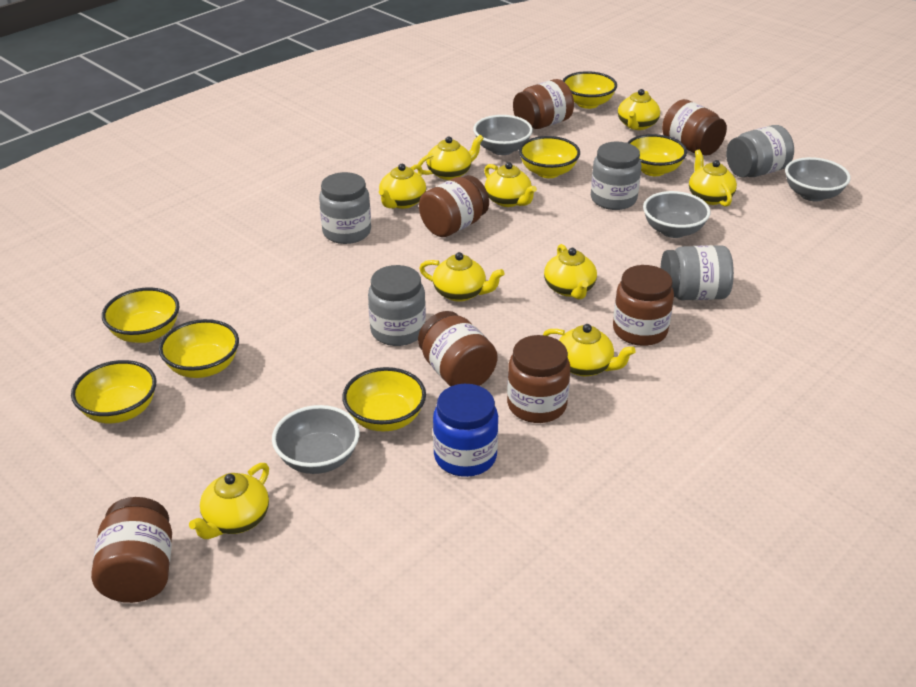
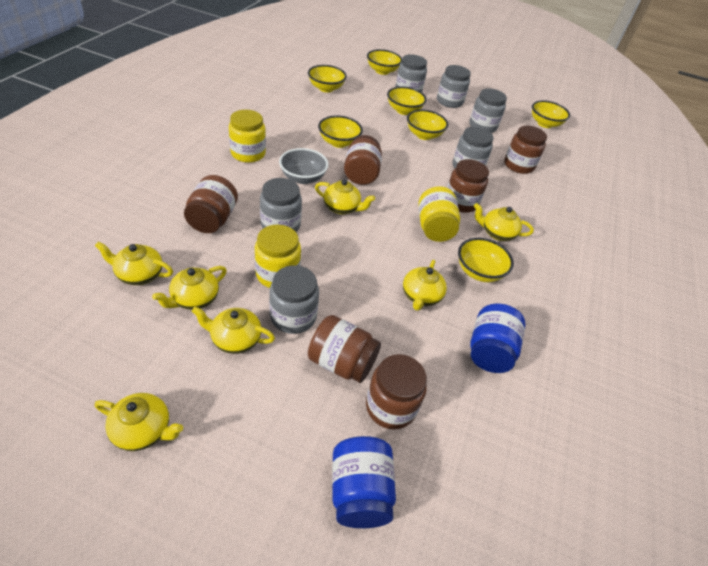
blue jar: 1 -> 2
brown jar: 7 -> 6
grey bowl: 4 -> 1
grey jar: 5 -> 6
yellow jar: 0 -> 3
yellow teapot: 9 -> 7

